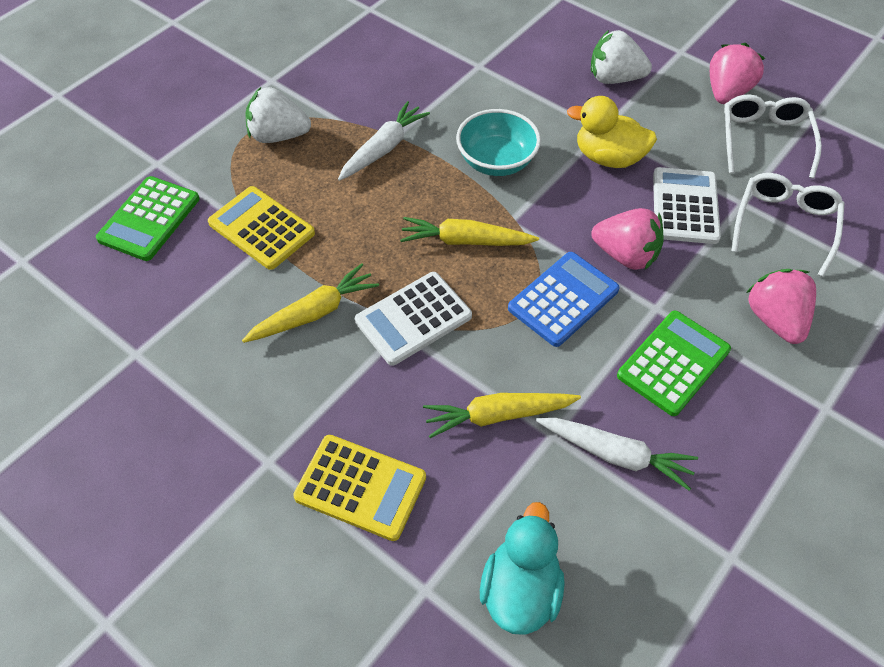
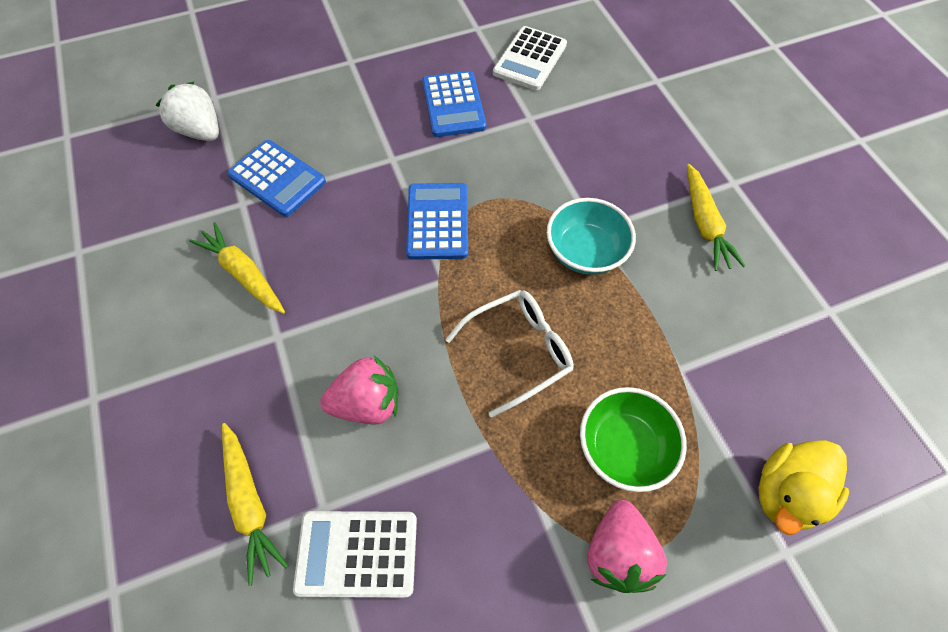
blue calculator: 1 -> 3
green bowl: 0 -> 1
green calculator: 2 -> 0
pink strawberry: 3 -> 2
turquoise duck: 1 -> 0
white carrot: 2 -> 0
white glasses: 2 -> 1
white strawberry: 2 -> 1
yellow calculator: 2 -> 0

